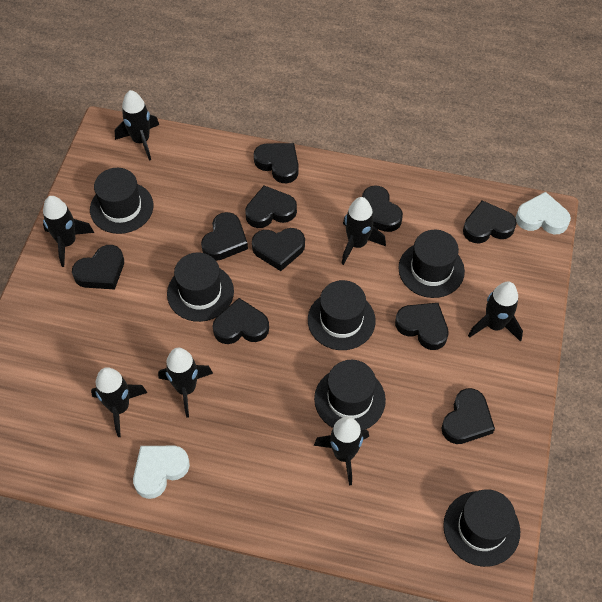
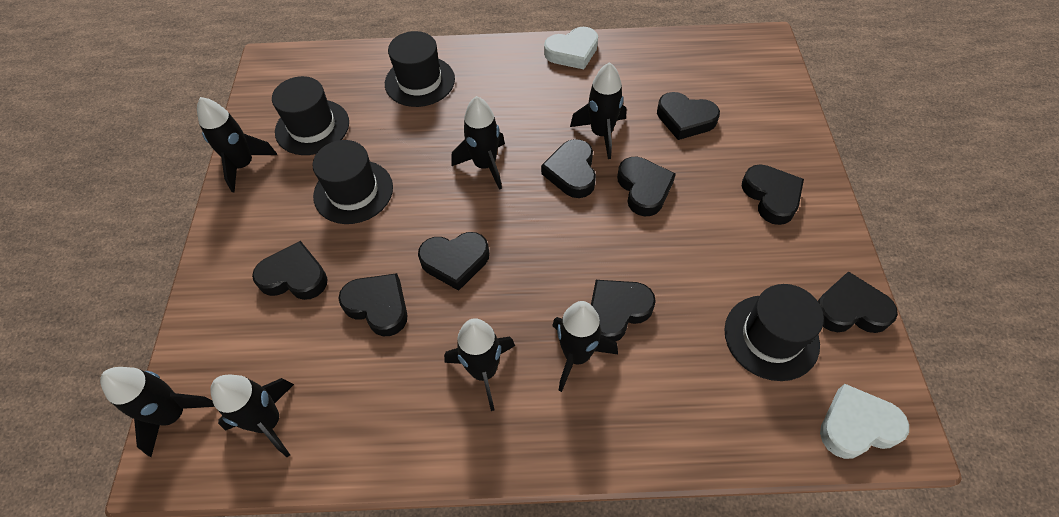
black hat: 6 -> 4
black heart: 10 -> 9

